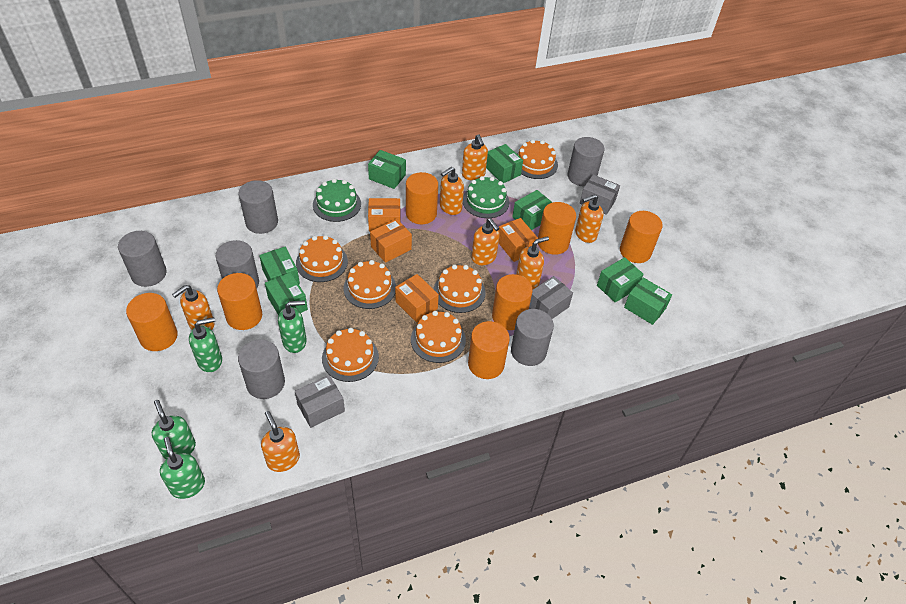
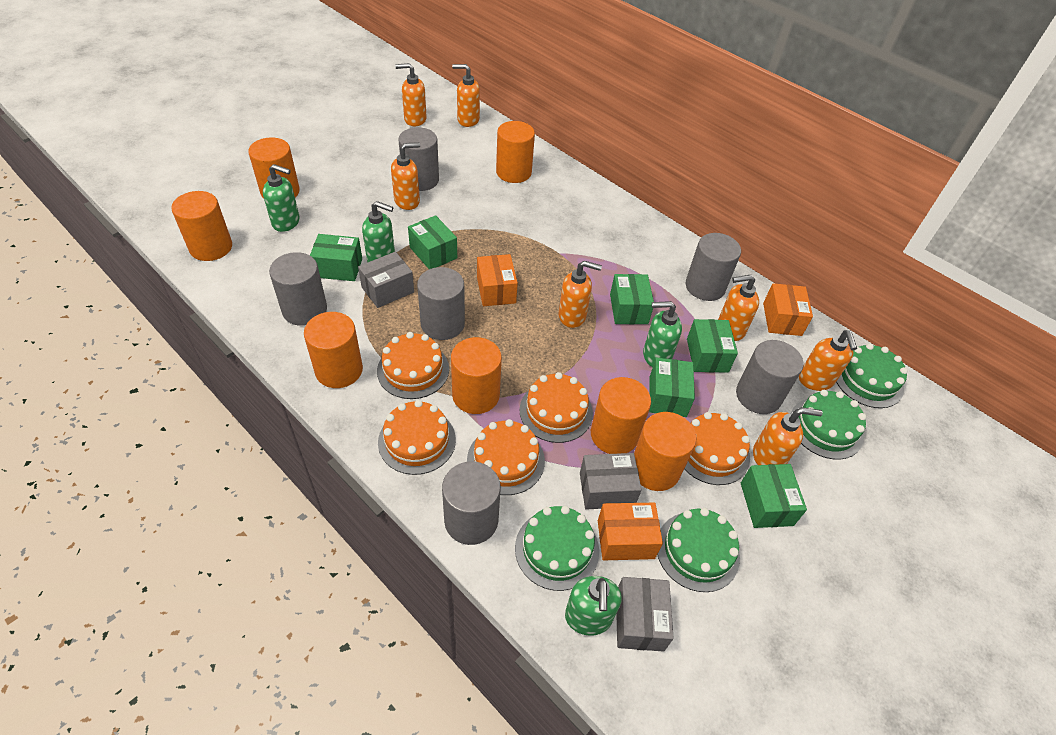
green box: 7 -> 6
green cake: 2 -> 4
orange box: 4 -> 3
orange cake: 6 -> 5

